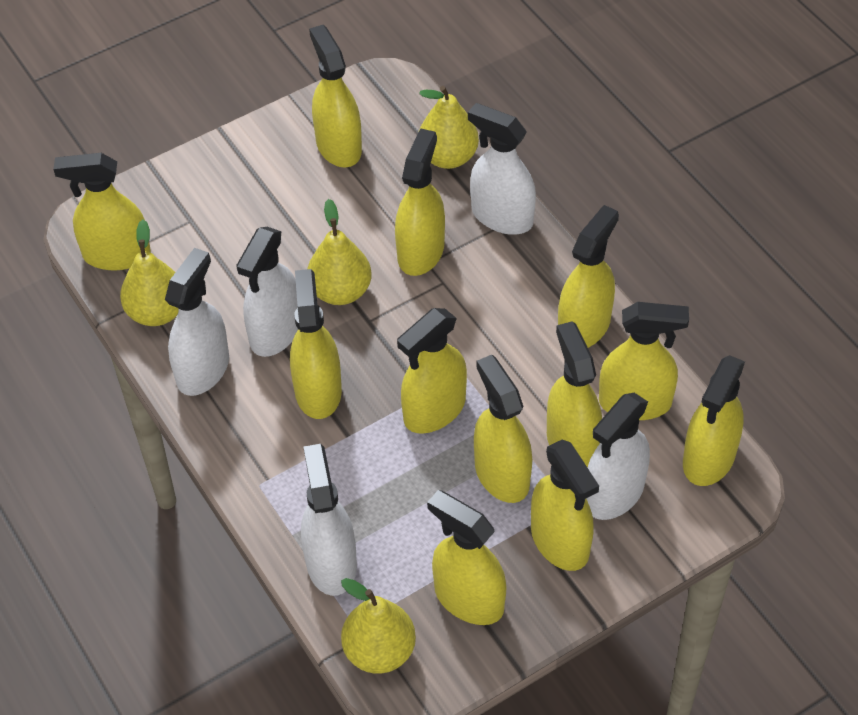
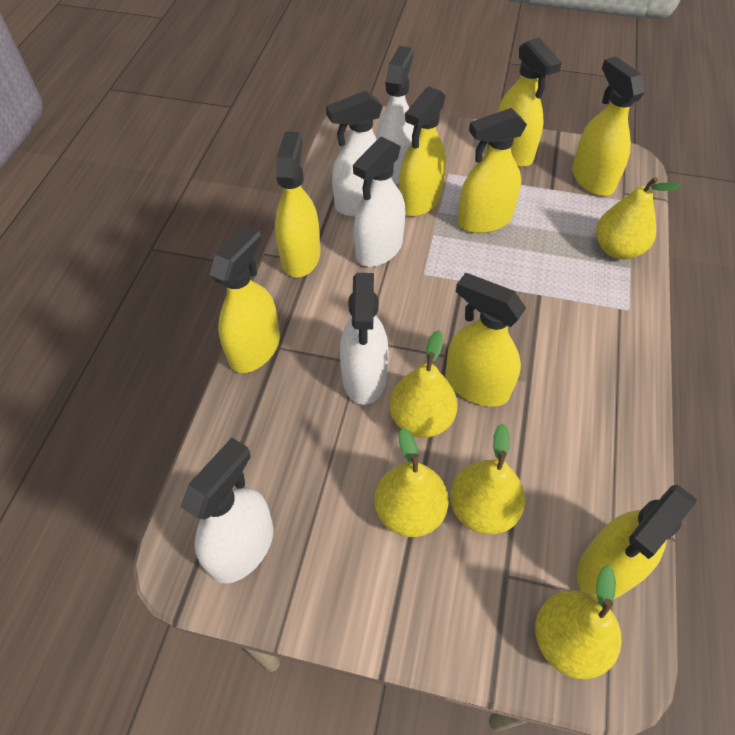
yellow pear: 4 -> 5
yellow spray bottle: 12 -> 8

